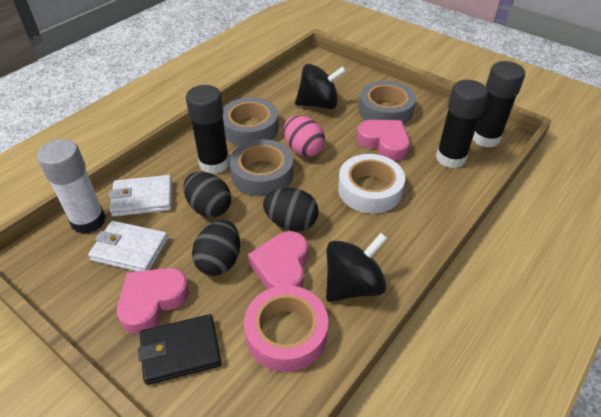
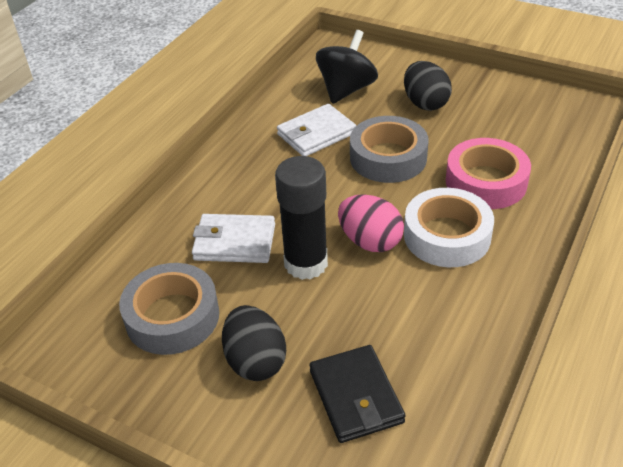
black egg: 3 -> 2
black glue stick: 3 -> 1
black spinning top: 2 -> 1
grey tape: 3 -> 2
pink heart: 3 -> 0
white glue stick: 1 -> 0

